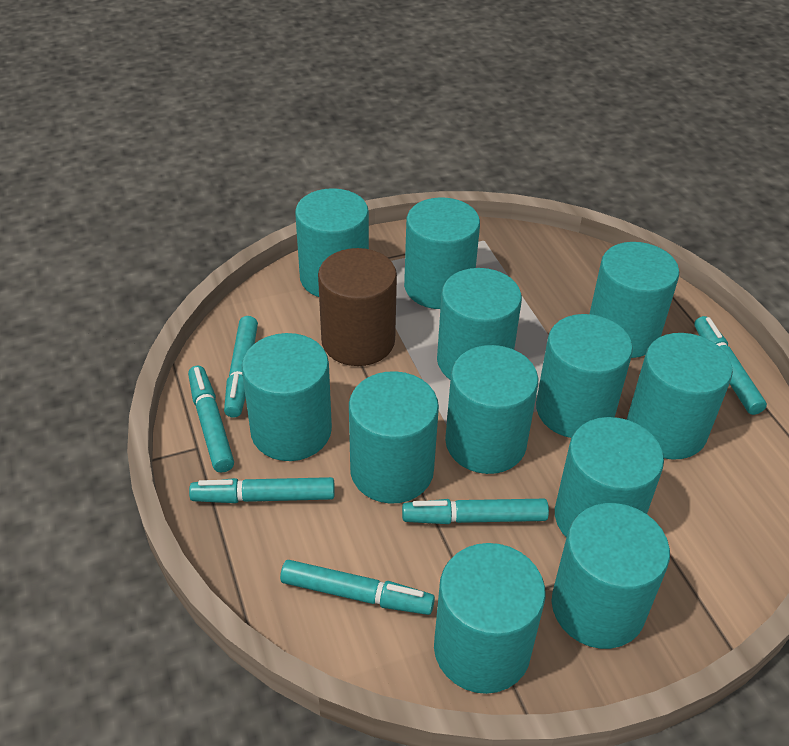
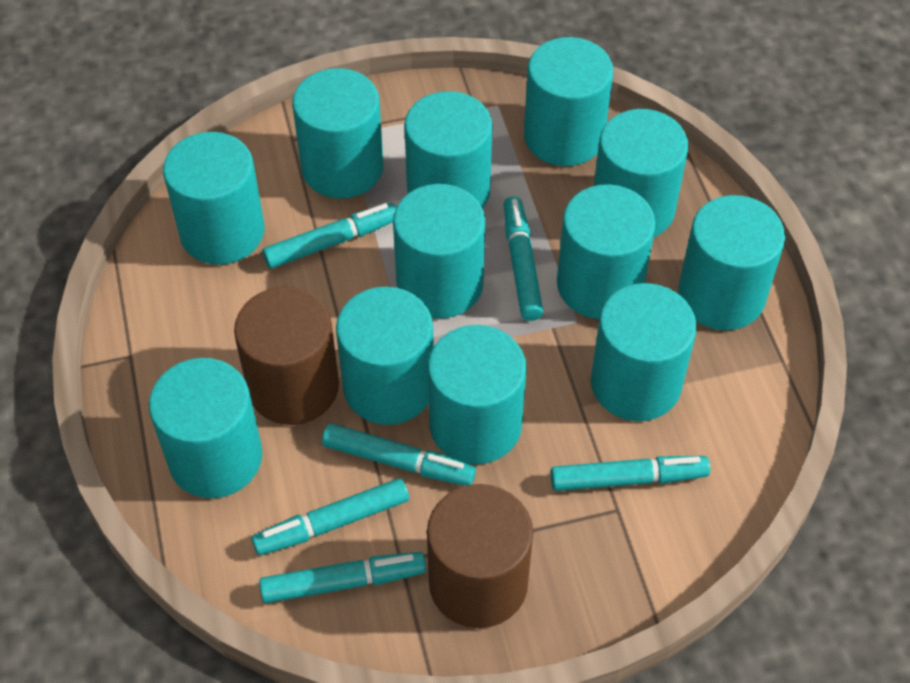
brown cylinder: 1 -> 2

